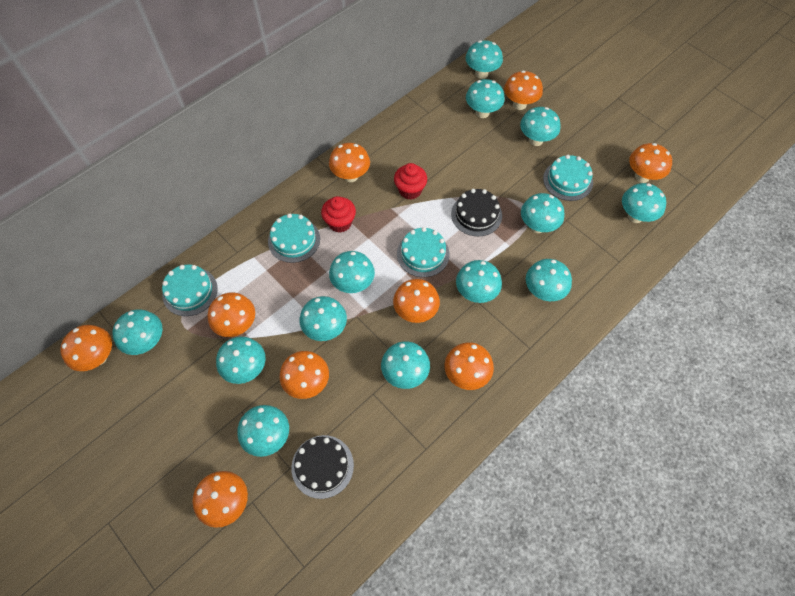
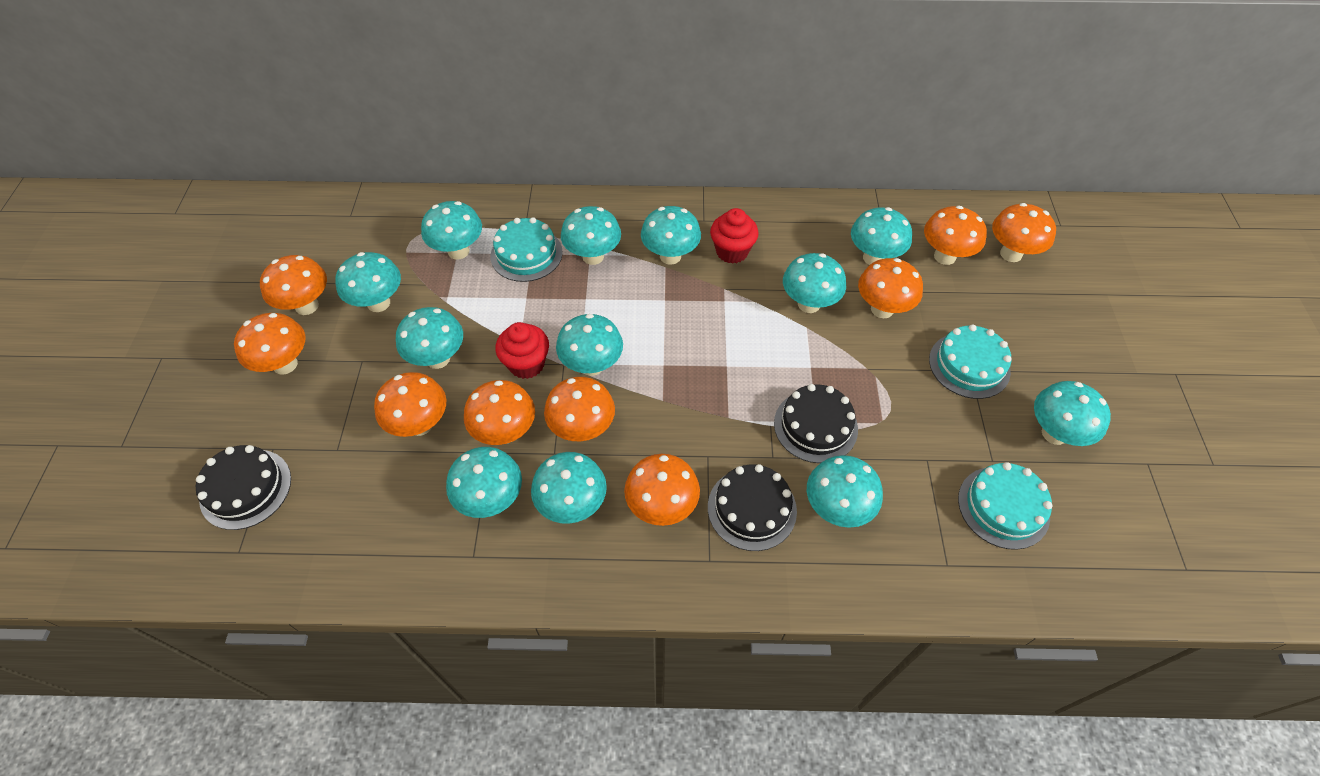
black cake: 2 -> 3
turquoise cake: 4 -> 3
turquoise mushroom: 13 -> 12

